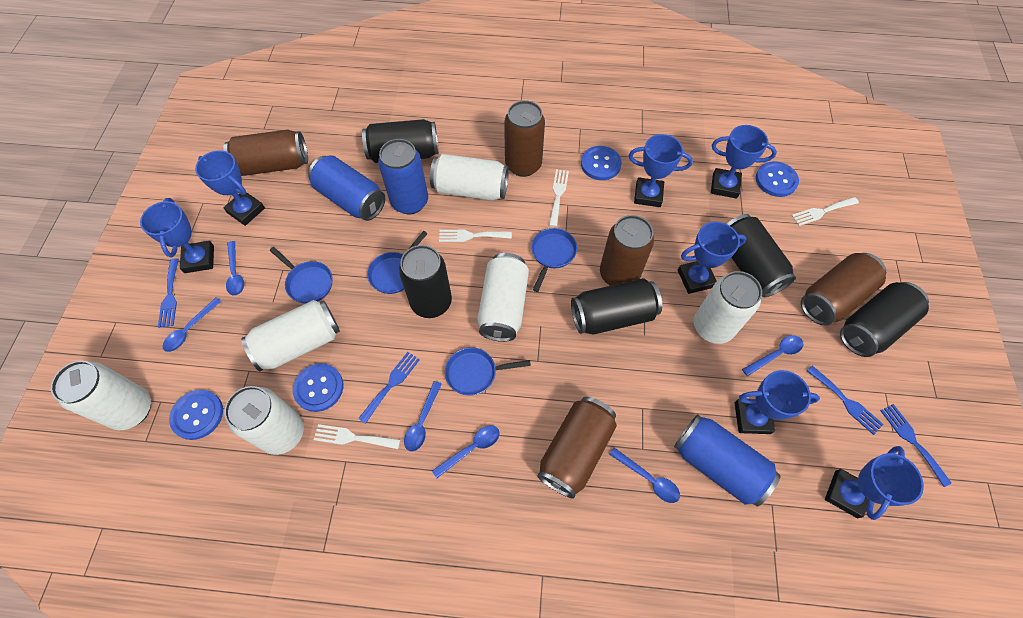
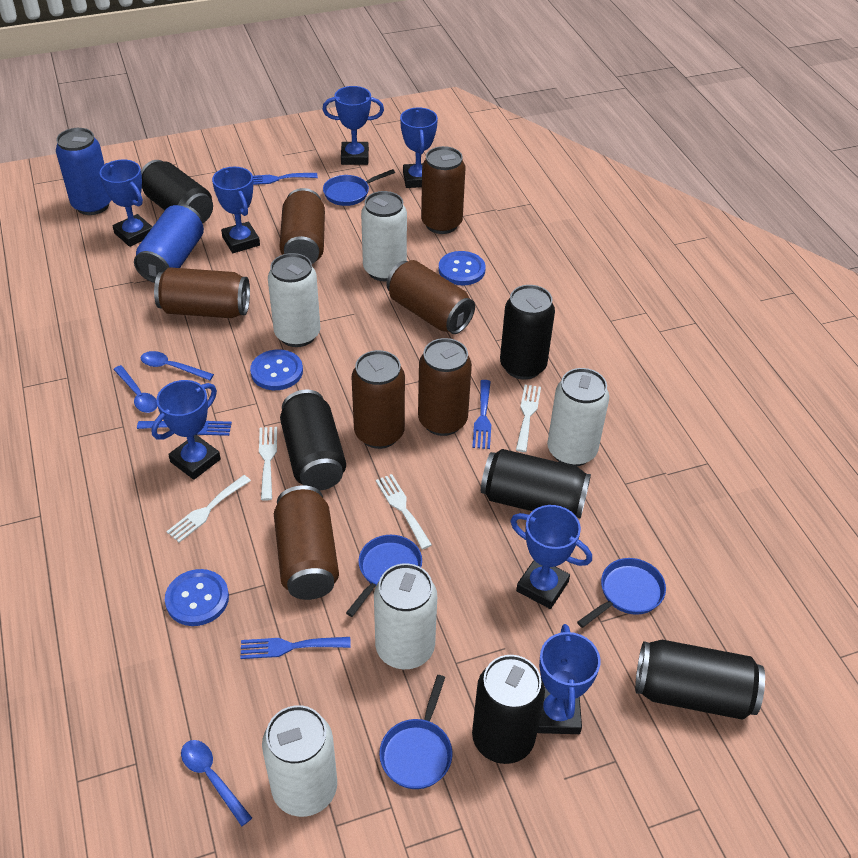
black can: 5 -> 6
blue button: 4 -> 3
blue can: 3 -> 2
blue spoon: 6 -> 3
brown can: 5 -> 7
white can: 6 -> 5

